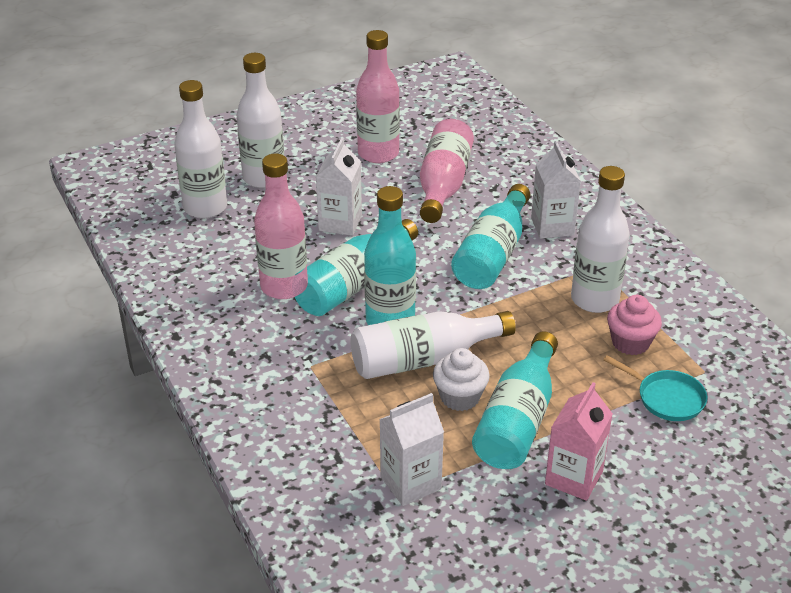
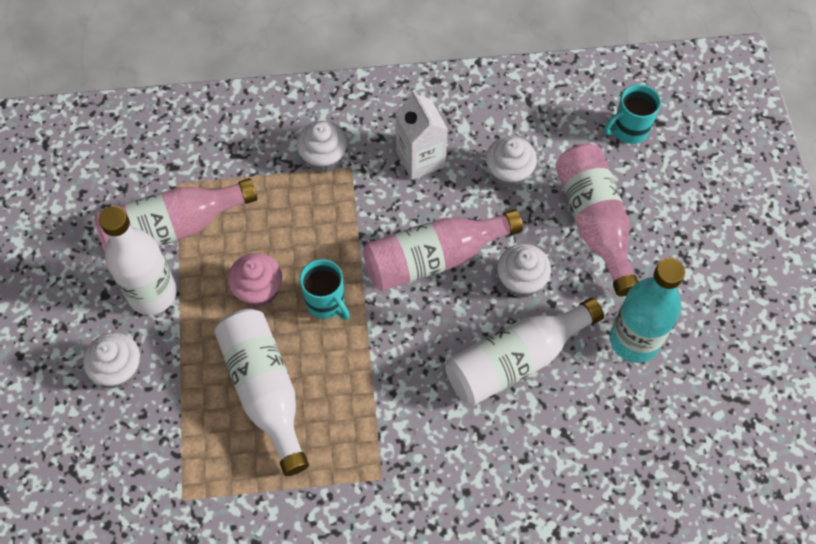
pink carton: 1 -> 0
turquoise bottle: 4 -> 1
turquoise mug: 0 -> 2
turquoise pan: 1 -> 0
white bottle: 4 -> 3
white carton: 3 -> 1
white cupcake: 1 -> 4

